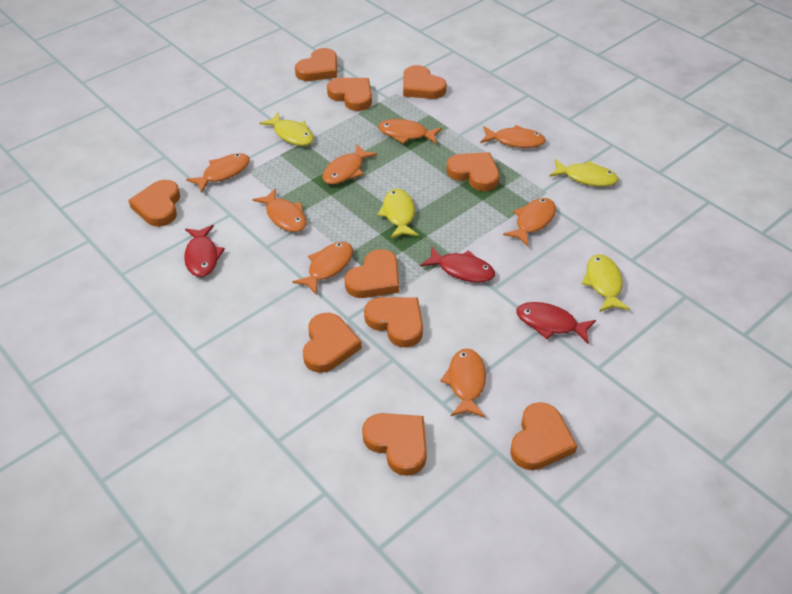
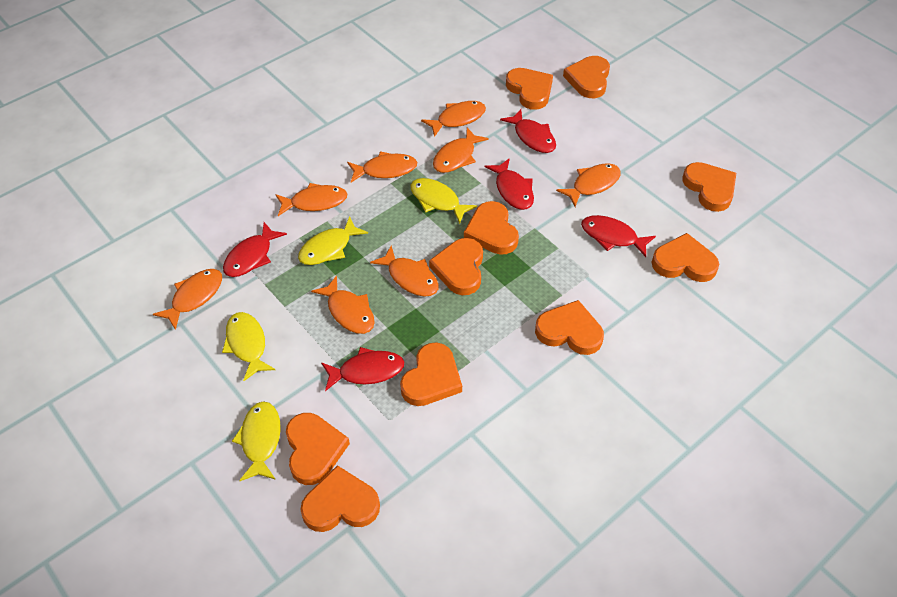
red fish: 3 -> 5

